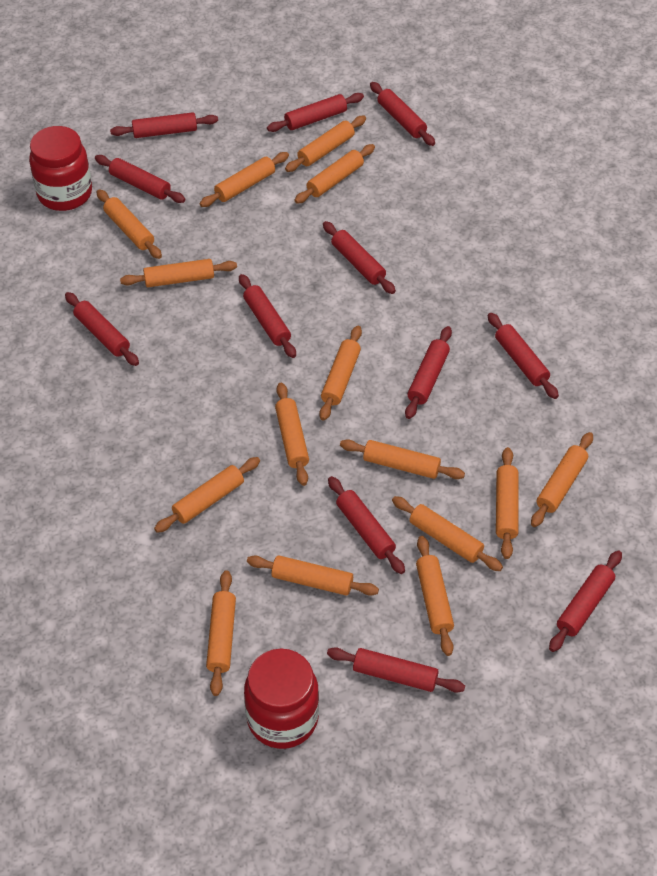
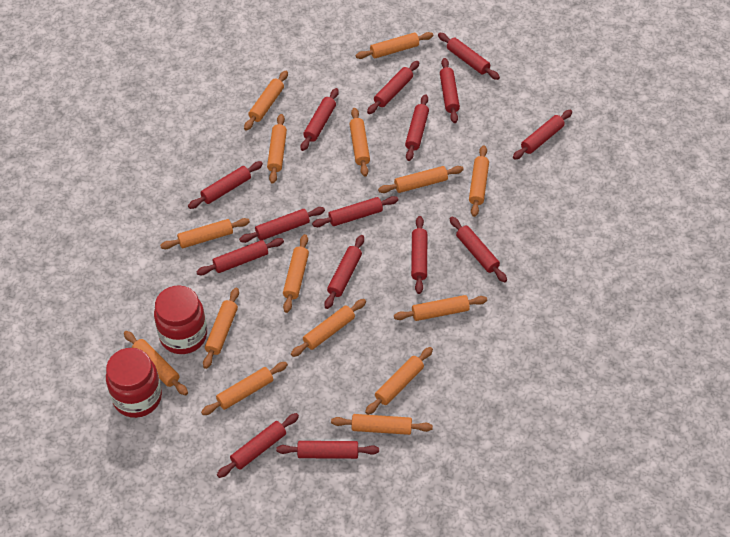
red rolling pin: 12 -> 15

